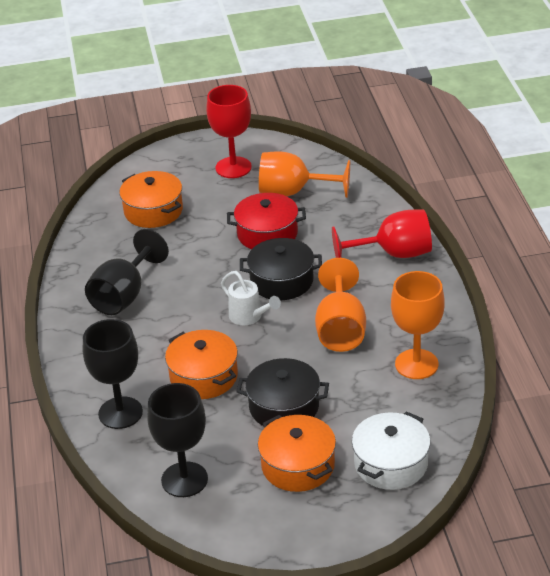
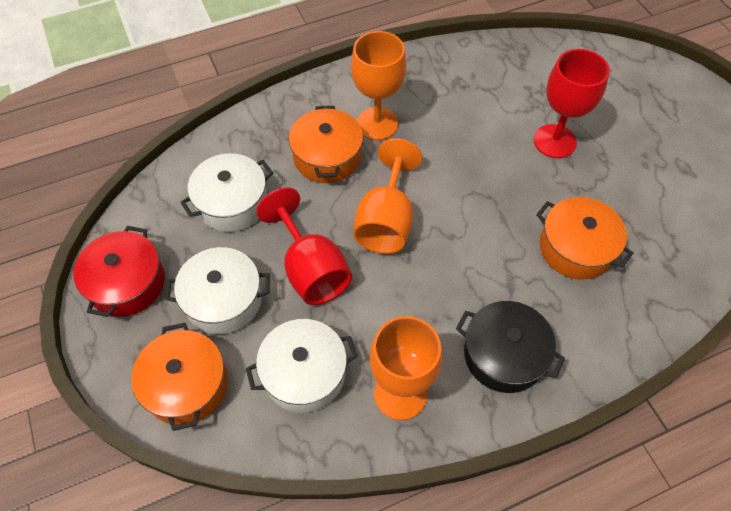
black goblet: 3 -> 0
black pot: 2 -> 1
white pot: 1 -> 3
white watering can: 1 -> 0

